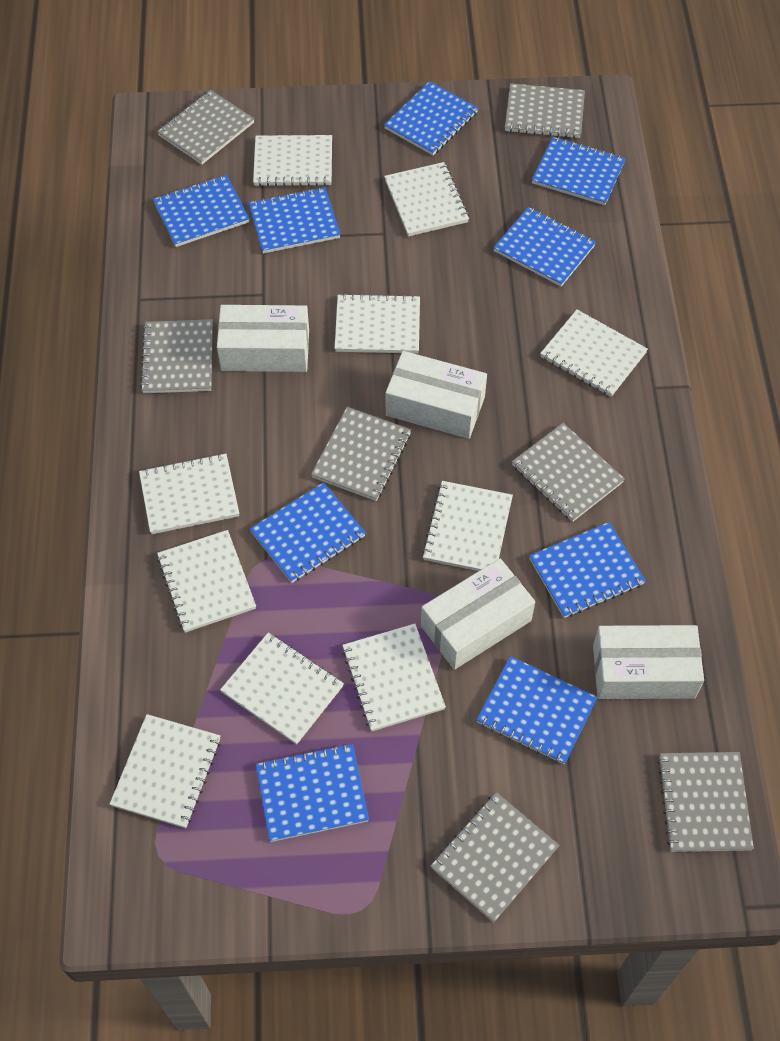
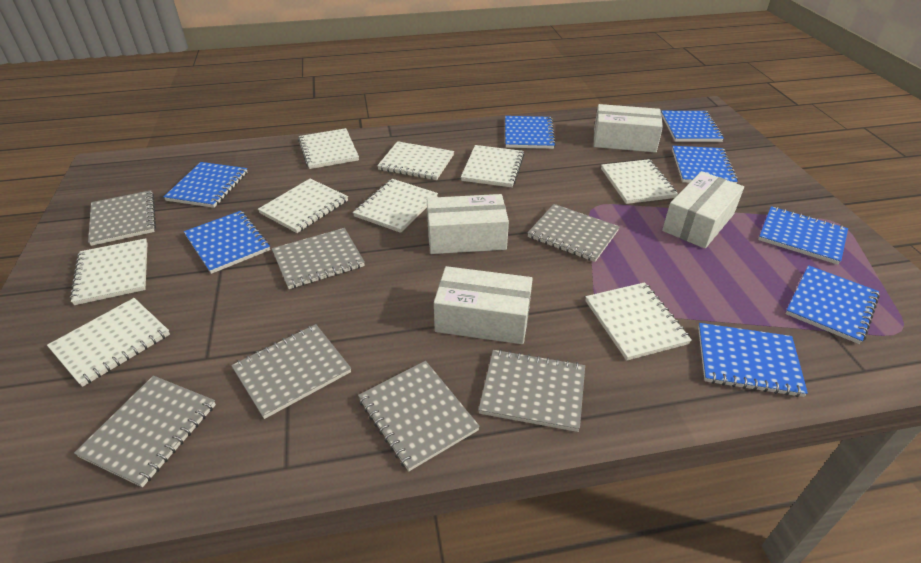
blue notebook: 9 -> 8
white notebook: 10 -> 9

